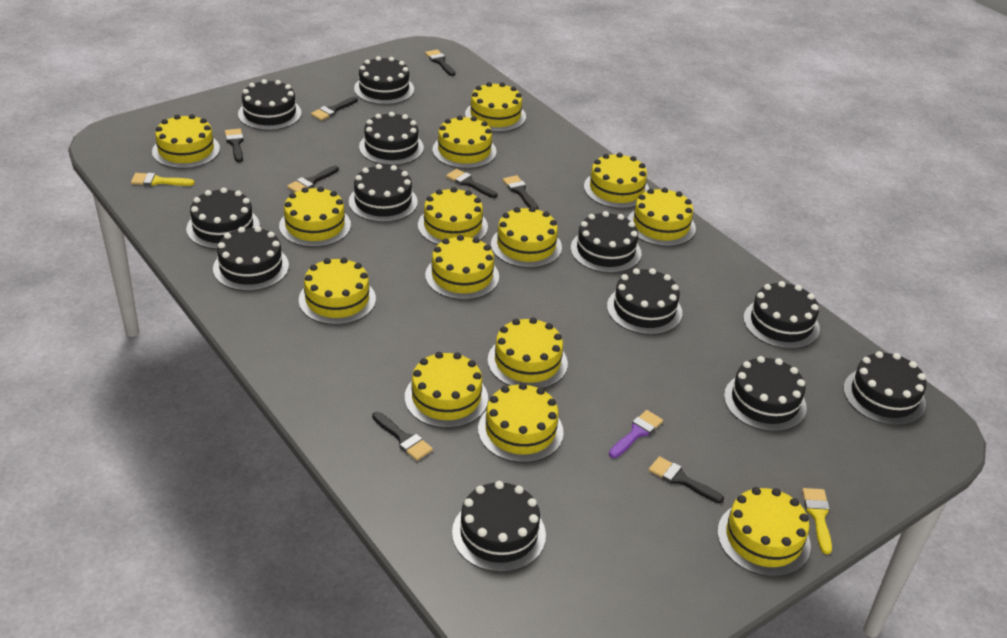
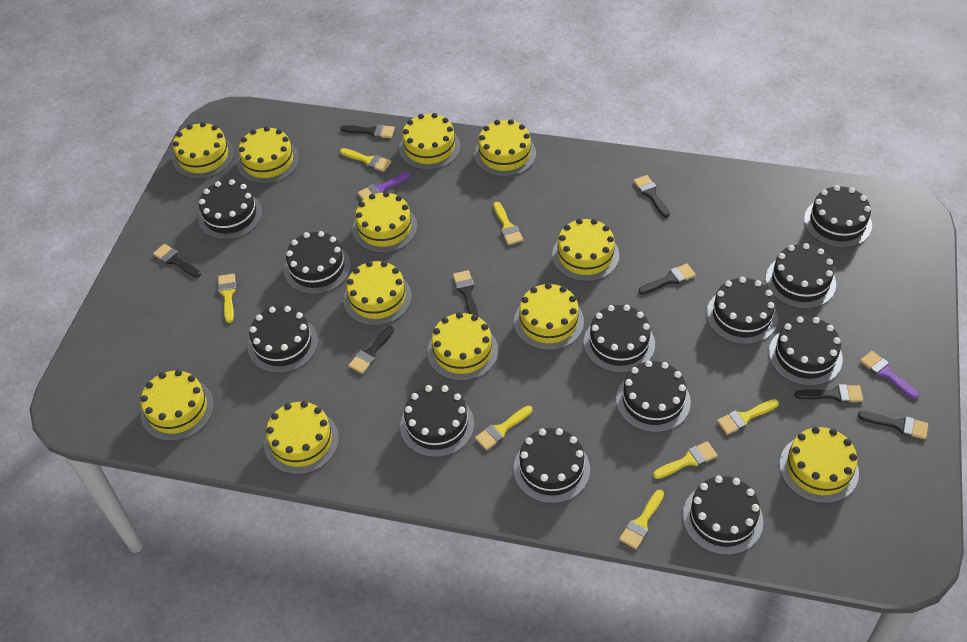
purple brush: 1 -> 2
yellow brush: 2 -> 7
yellow cake: 14 -> 12

